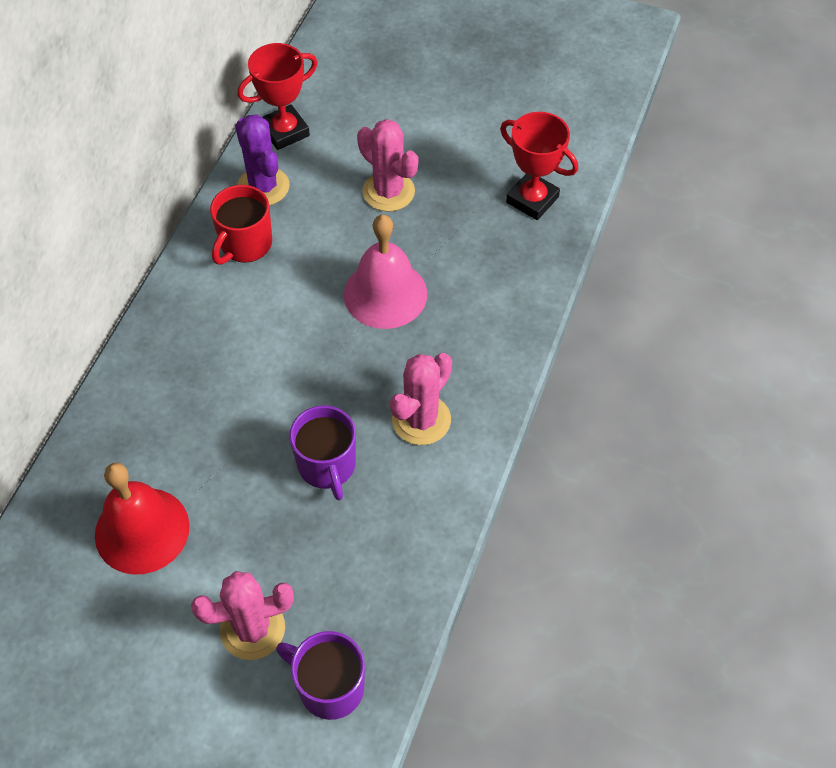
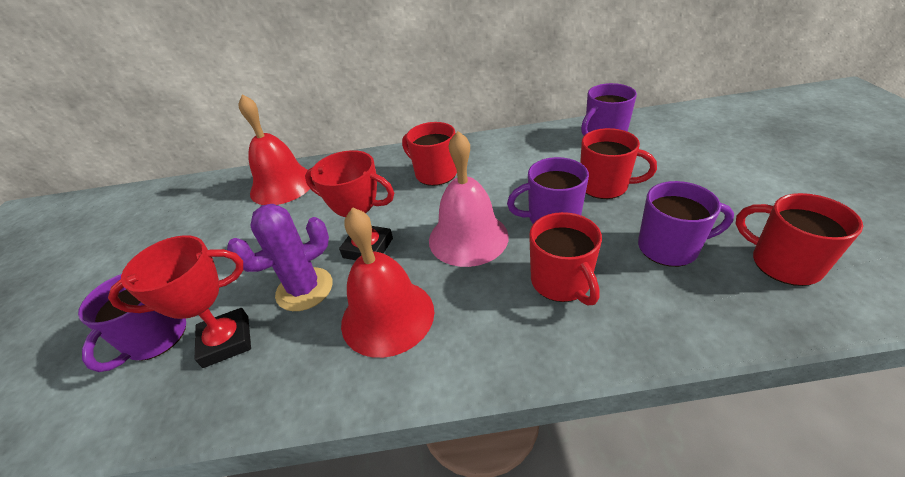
pink cactus: 3 -> 0
purple mug: 2 -> 4
red bell: 1 -> 2
red mug: 1 -> 4

